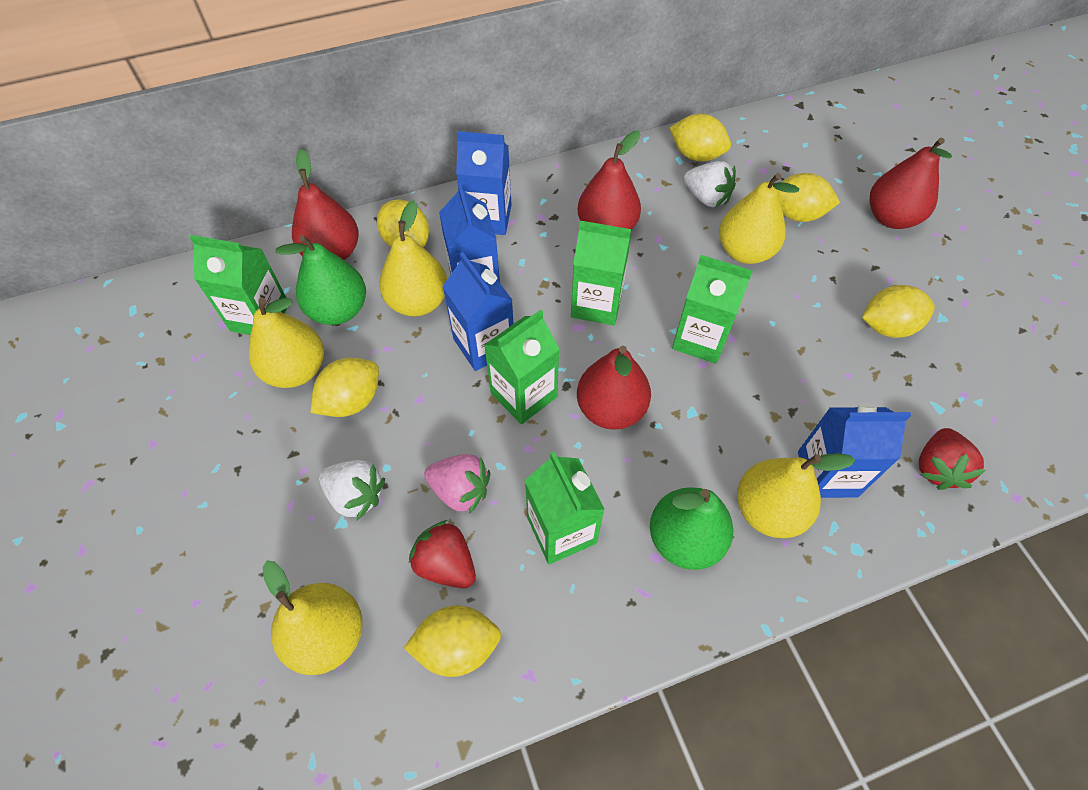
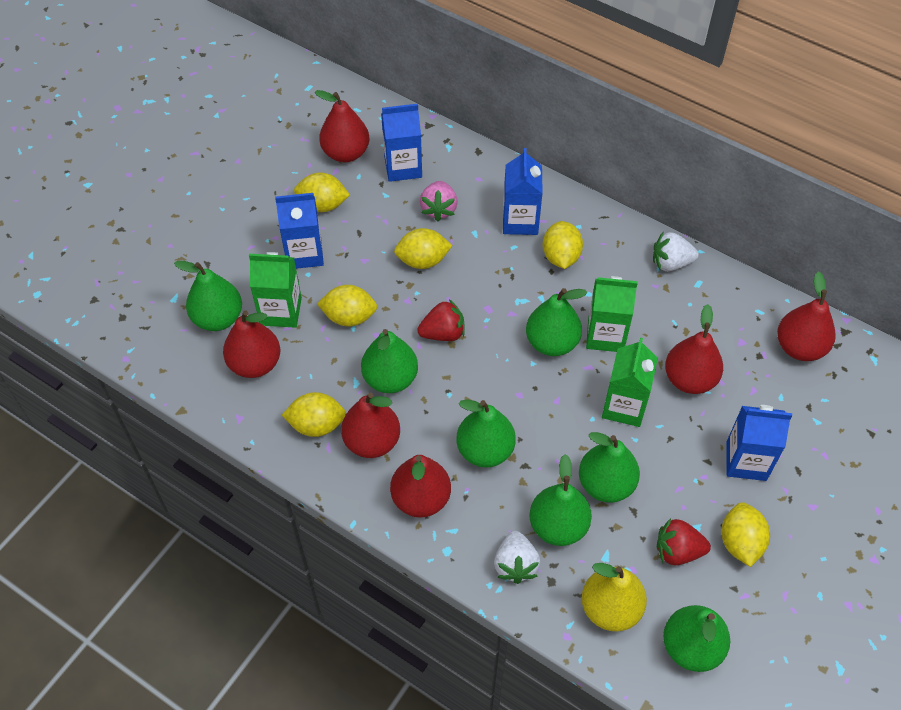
green carton: 5 -> 3
green pear: 2 -> 7
red pear: 4 -> 6
yellow pear: 5 -> 1

